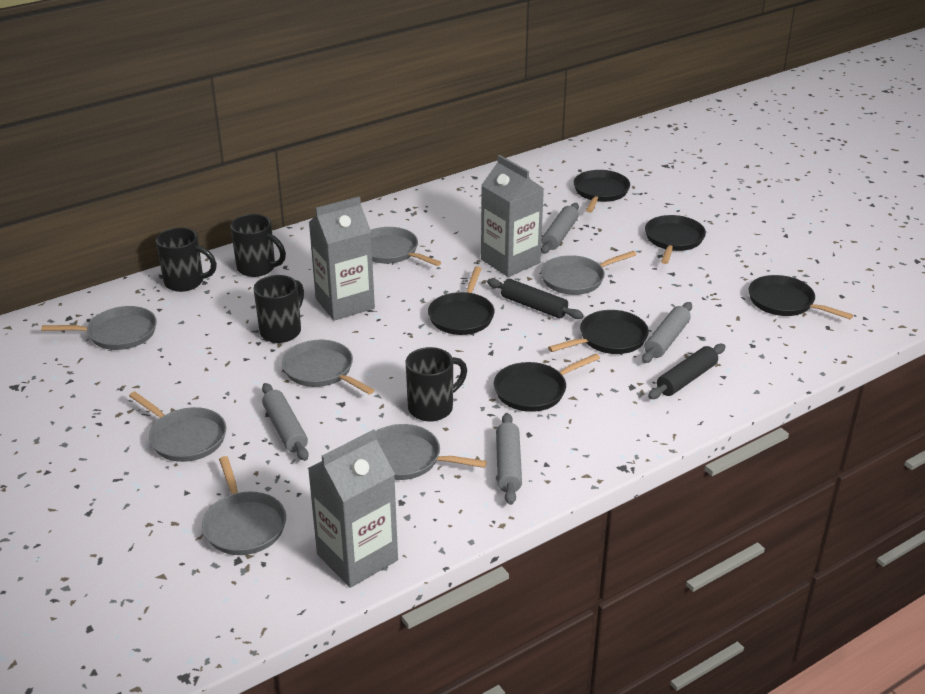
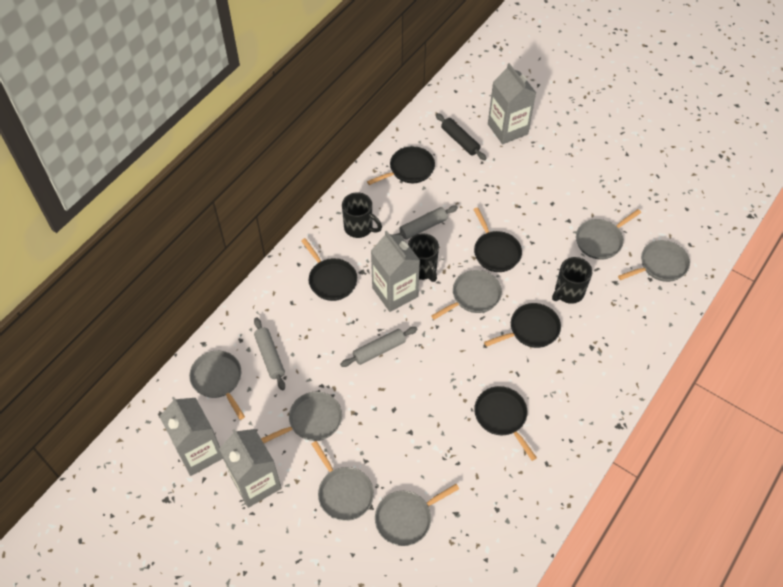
black mug: 4 -> 3
black pan: 6 -> 5
black rolling pin: 2 -> 1
grey carton: 3 -> 4
grey rolling pin: 4 -> 3

